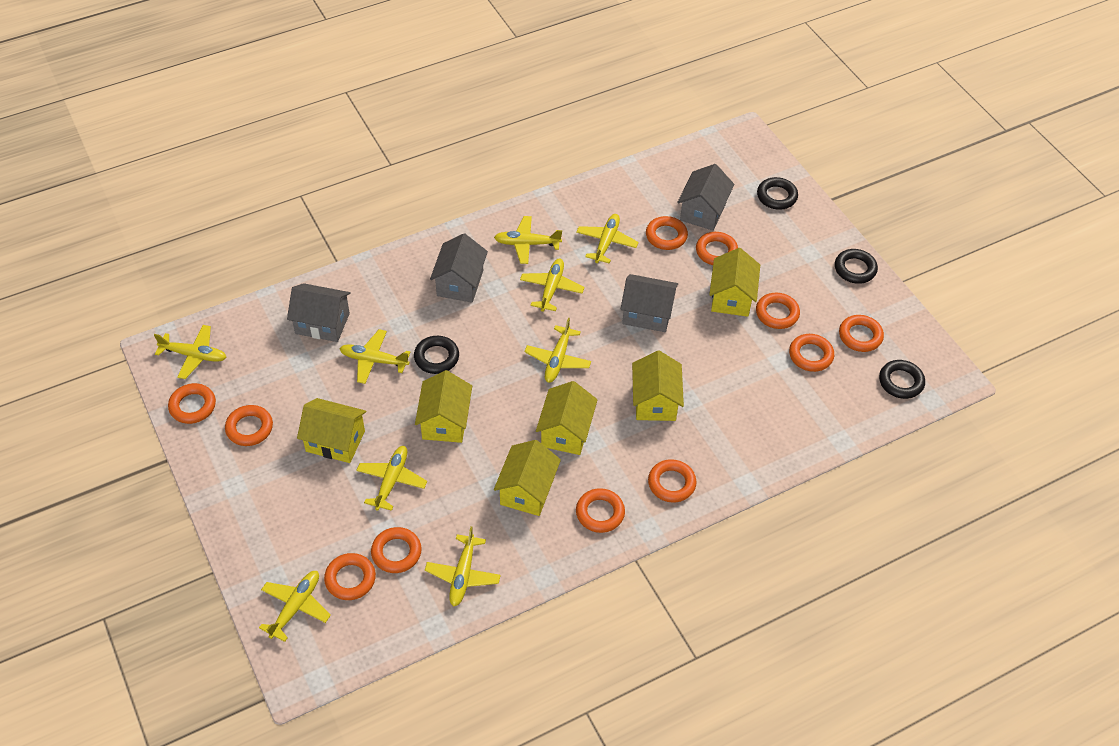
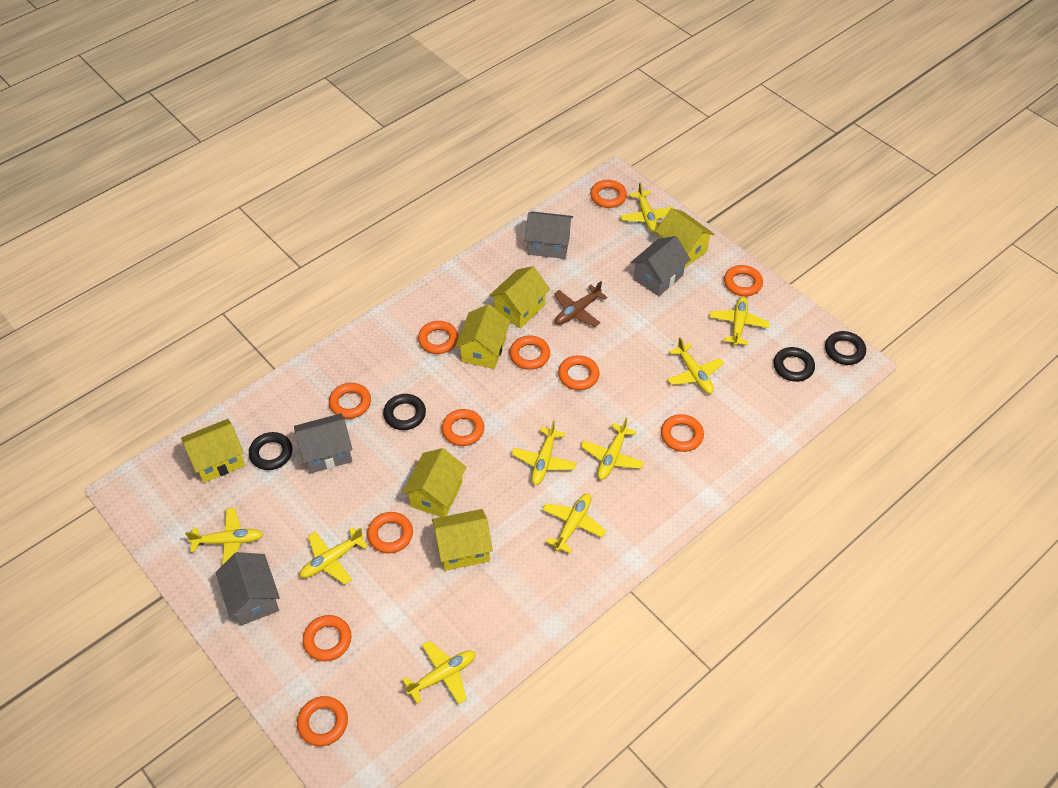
brown plane: 0 -> 1

